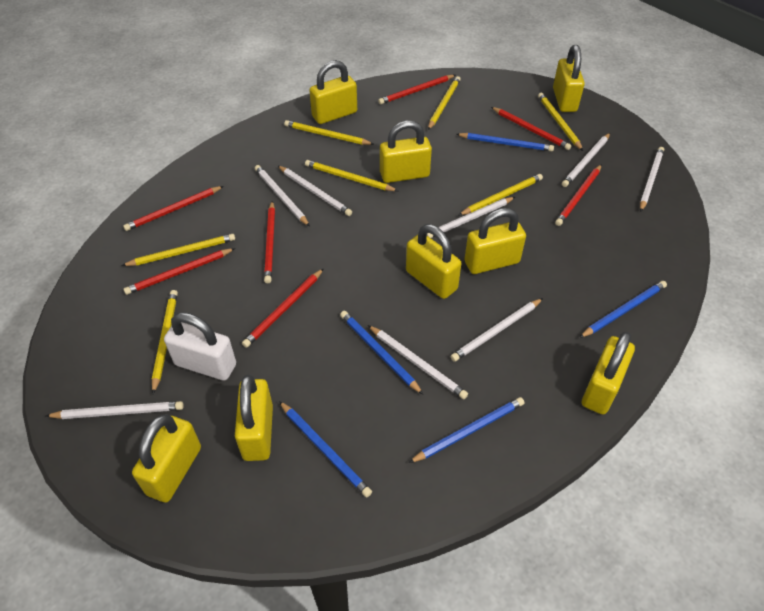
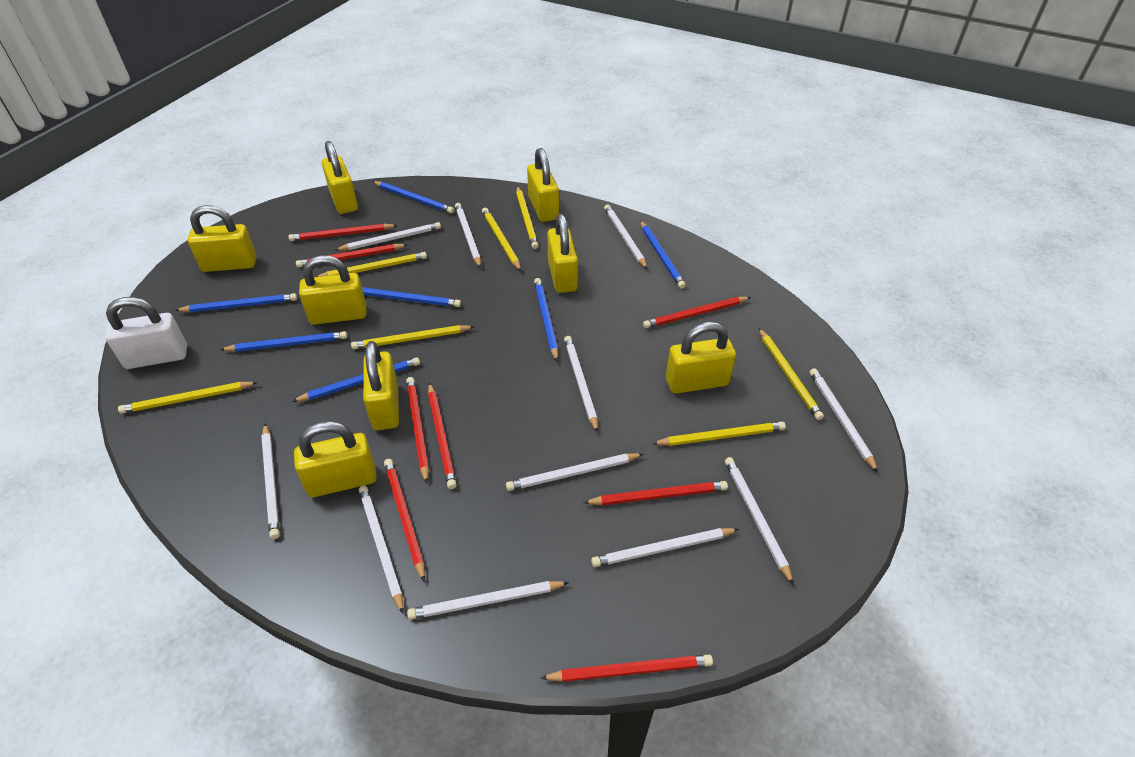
blue pencil: 5 -> 7
red pencil: 7 -> 8
white pencil: 8 -> 11

